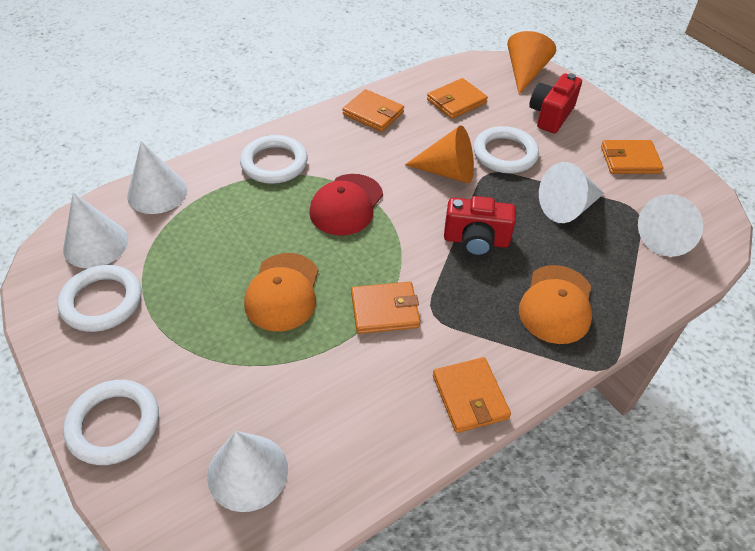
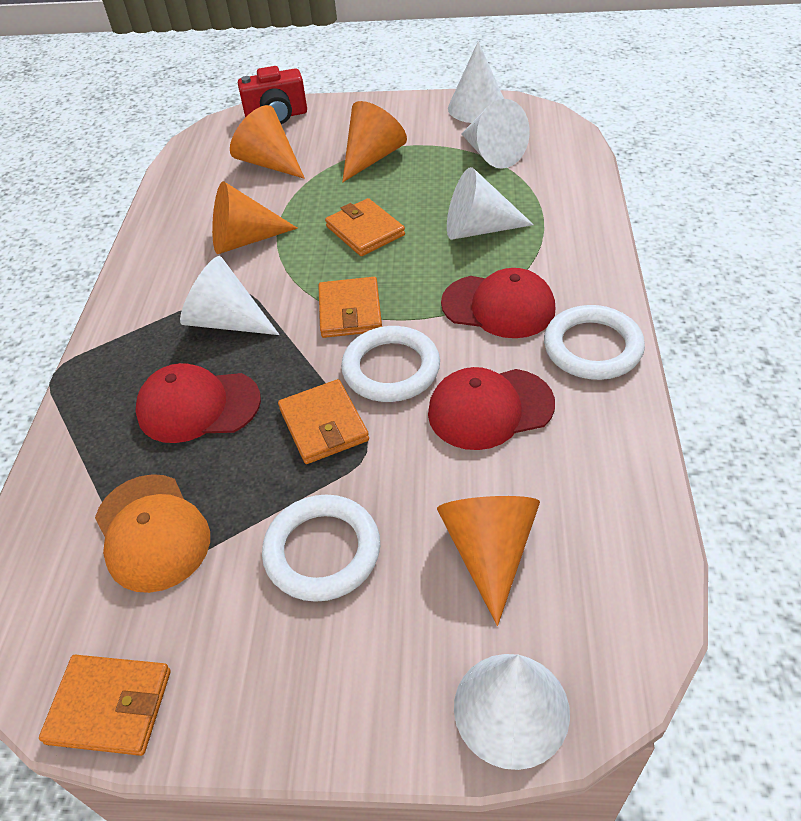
orange cap: 2 -> 1
orange cone: 2 -> 4
orange wallet: 5 -> 4
red camera: 2 -> 1
red cap: 1 -> 3
white ring: 4 -> 3

